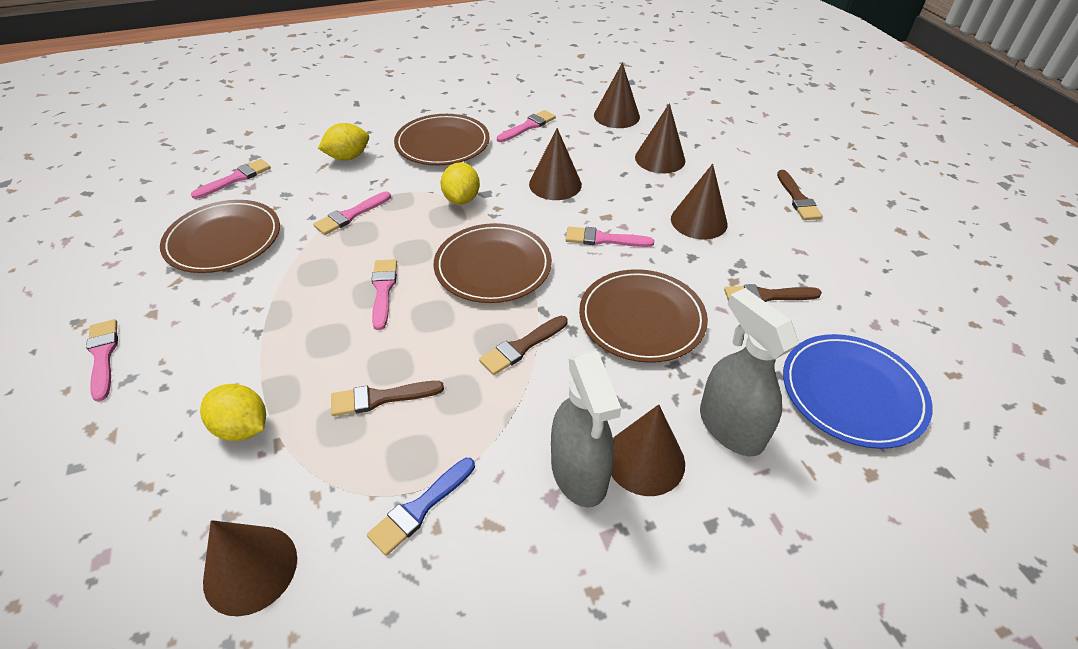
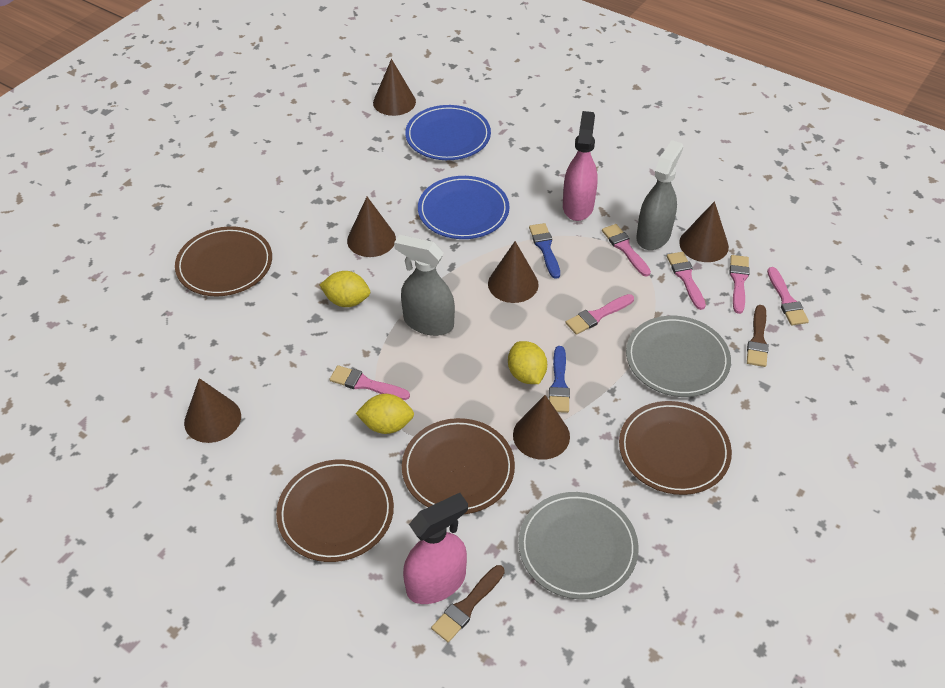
blue brush: 1 -> 2
blue plate: 1 -> 2
brown brush: 4 -> 2
grey plate: 0 -> 2
pink spray bottle: 0 -> 2

